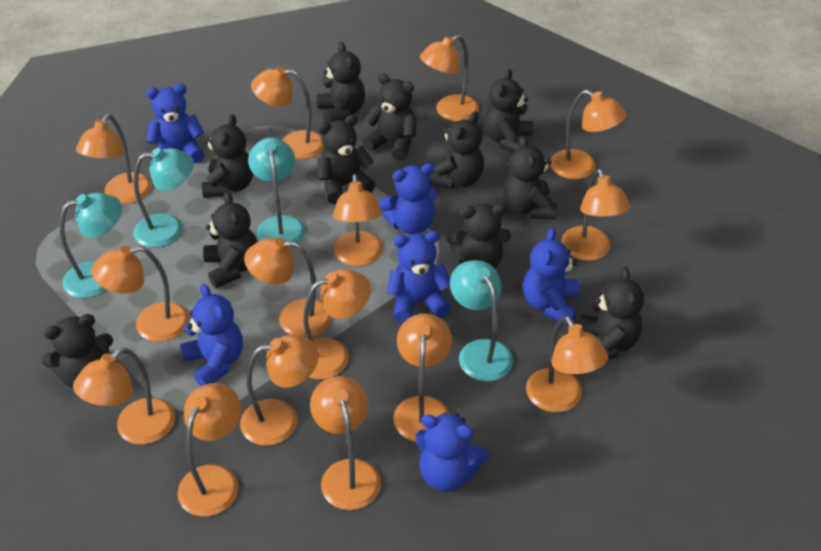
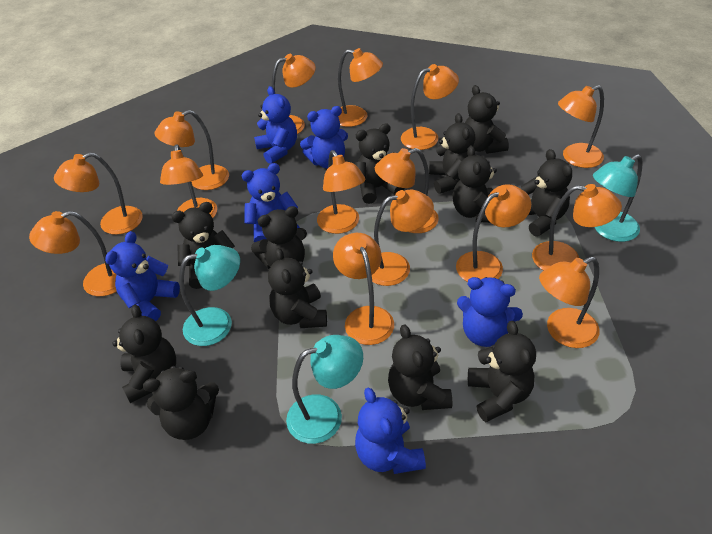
black teddy bear: 11 -> 12
turquoise lamp: 4 -> 3

